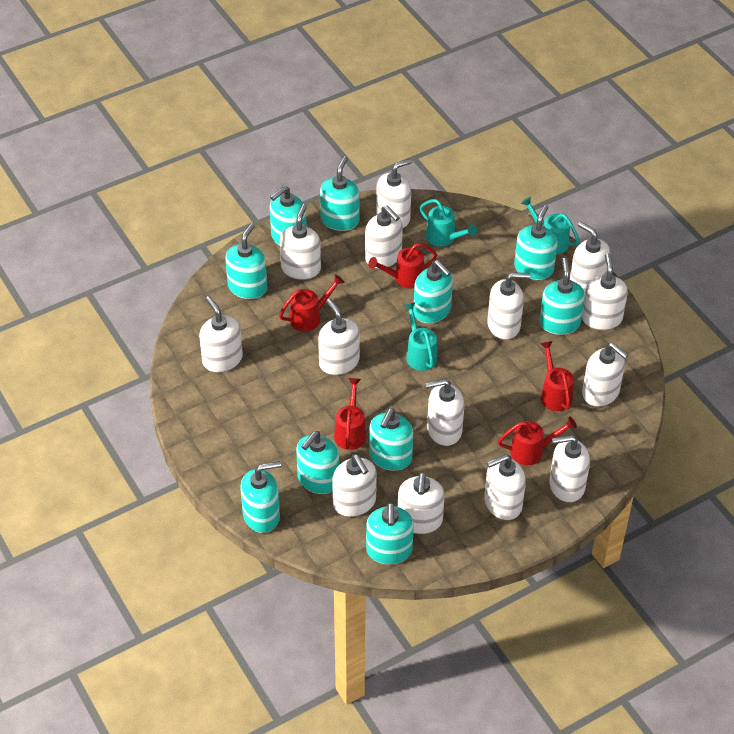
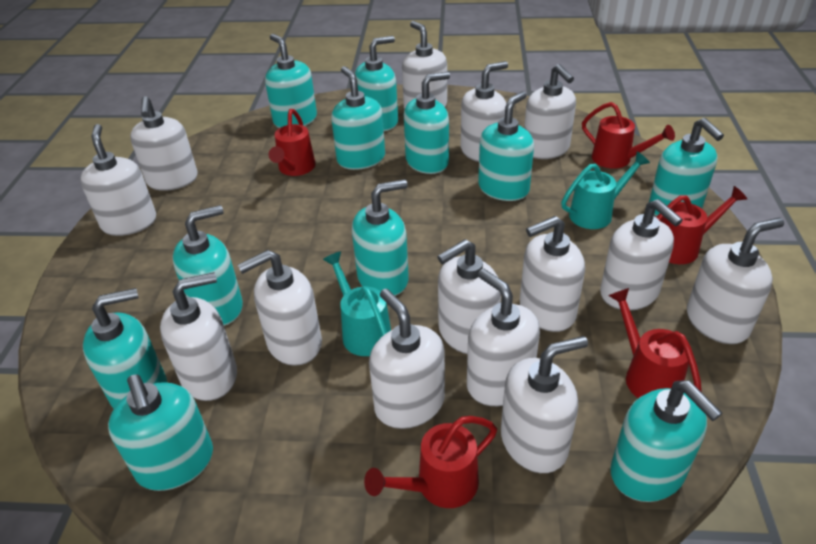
turquoise soap dispenser: 10 -> 11
turquoise watering can: 3 -> 2

